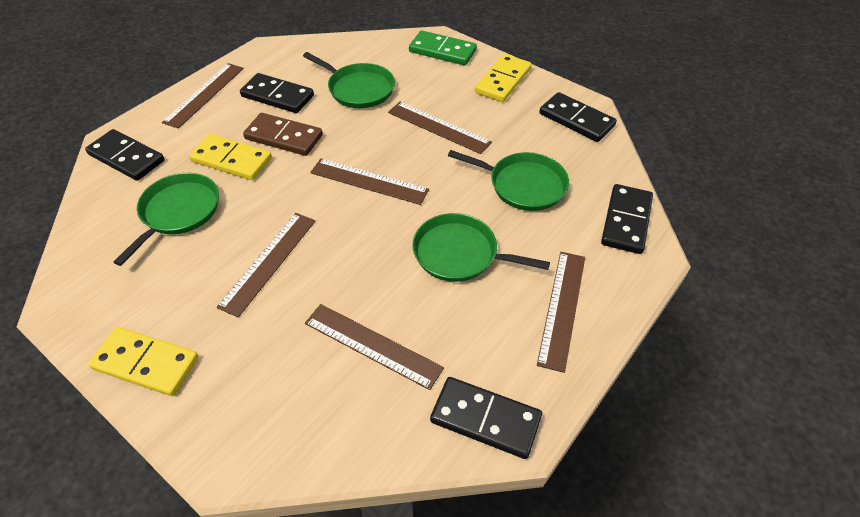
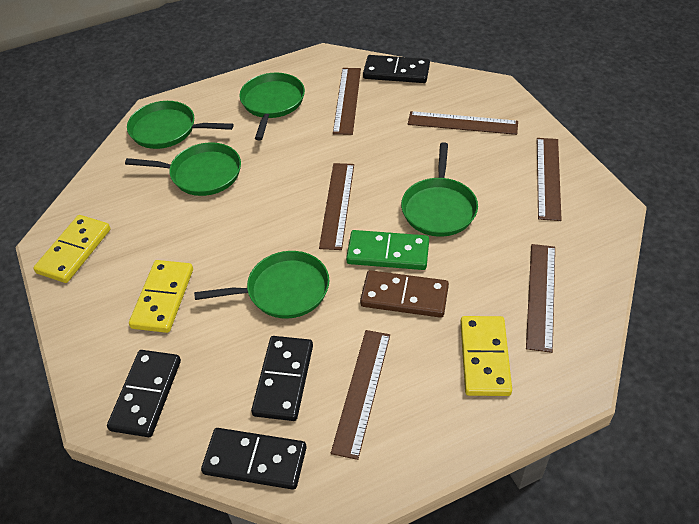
black domino: 5 -> 4
green pan: 4 -> 5

